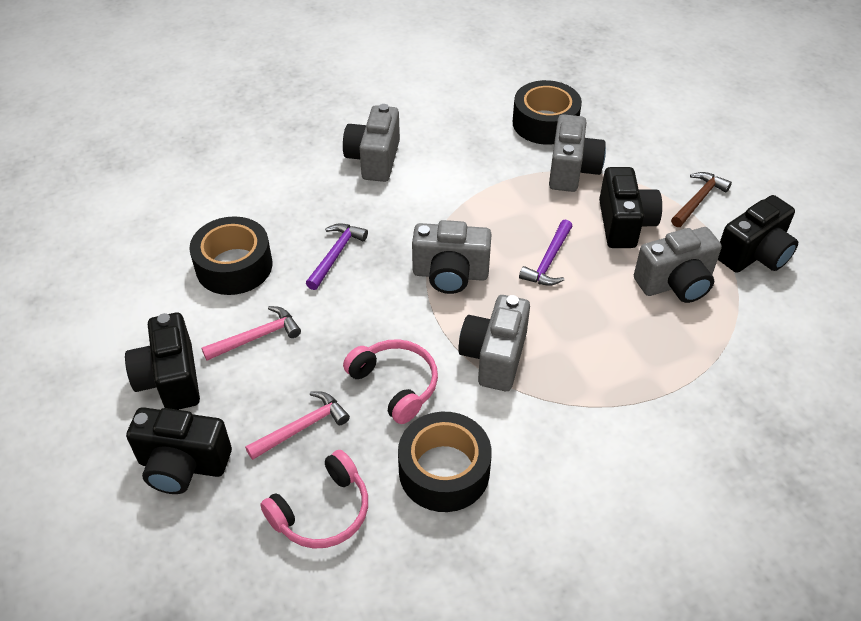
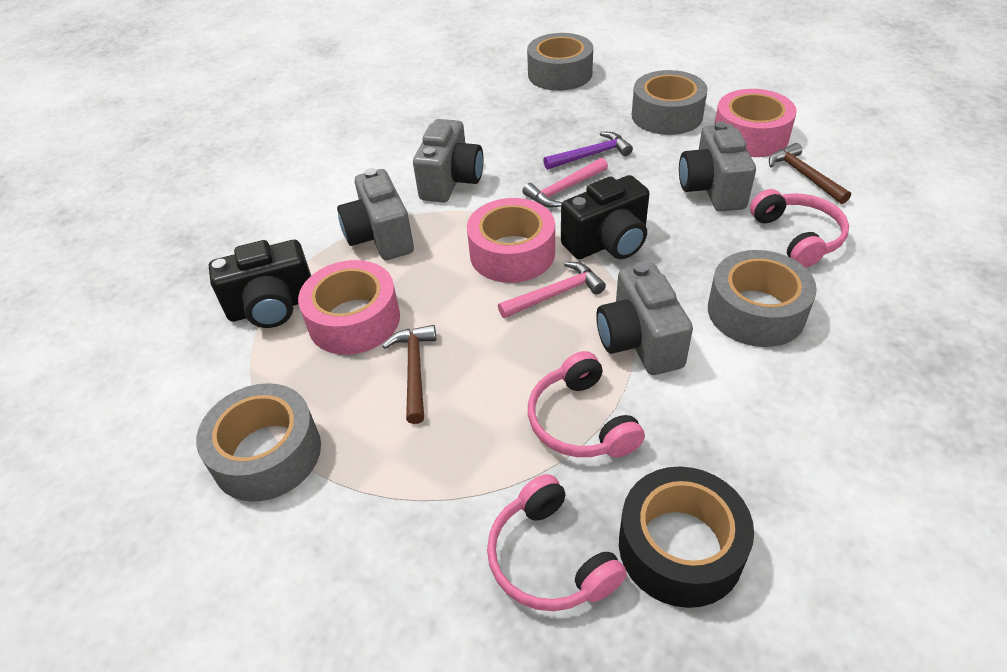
black camera: 4 -> 2
black tape: 3 -> 1
brown hammer: 1 -> 2
grey camera: 5 -> 4
grey tape: 0 -> 4
pink headphones: 2 -> 3
pink tape: 0 -> 3
purple hammer: 2 -> 1

